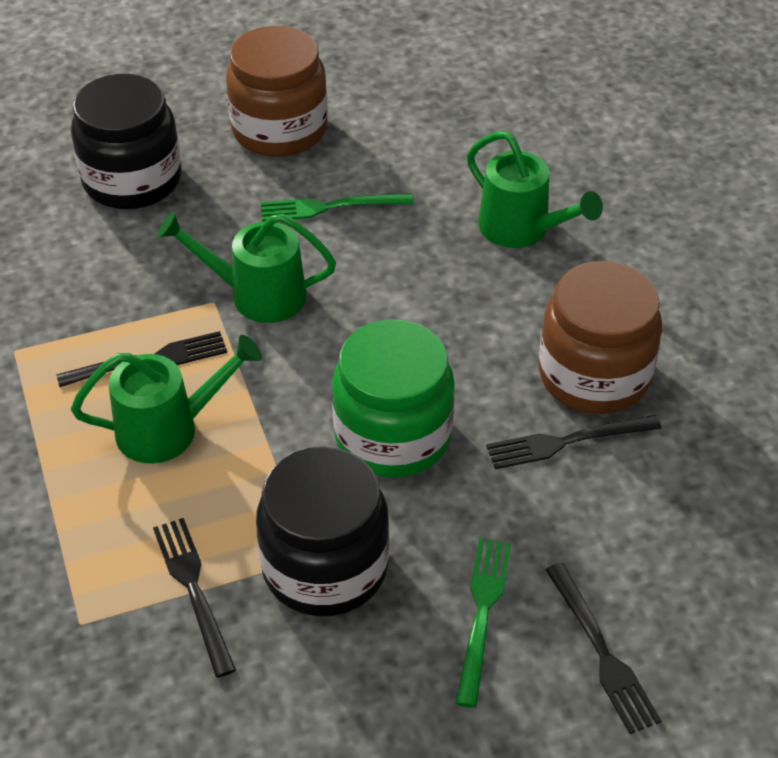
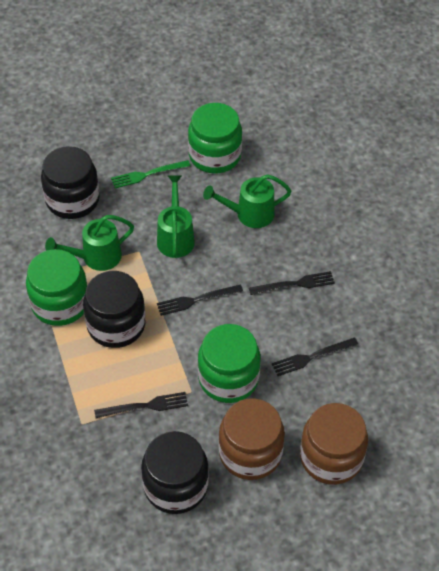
black jar: 2 -> 3
green fork: 2 -> 1
green jar: 1 -> 3

